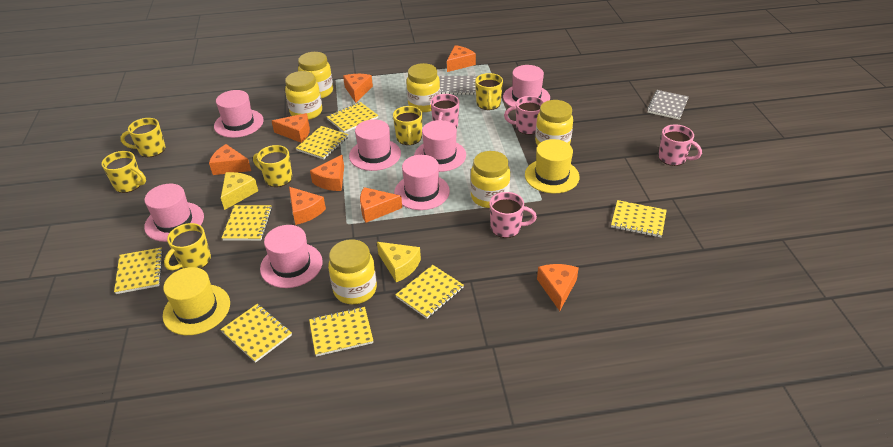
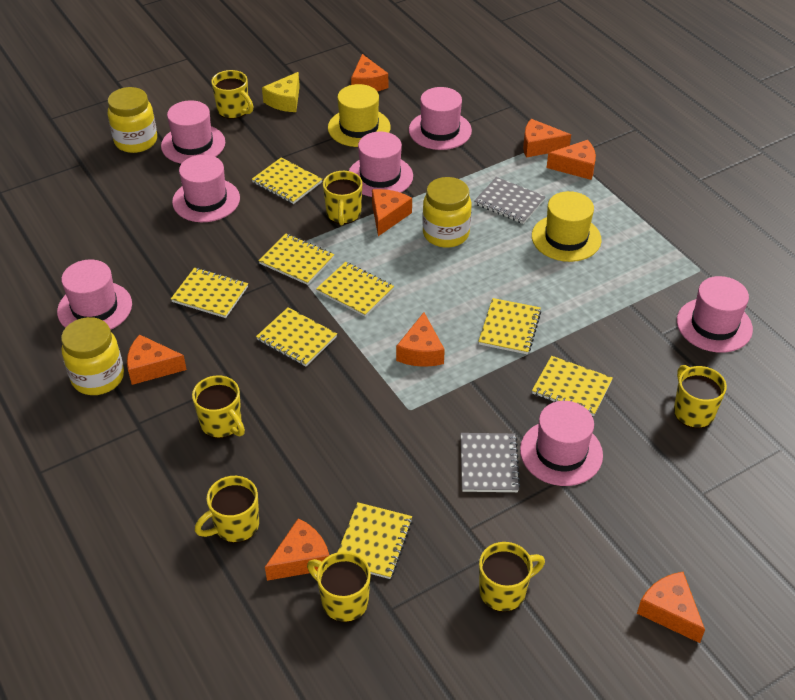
pink mug: 4 -> 0
yellow cheese: 2 -> 1
yellow jar: 6 -> 3
yellow mug: 6 -> 7

